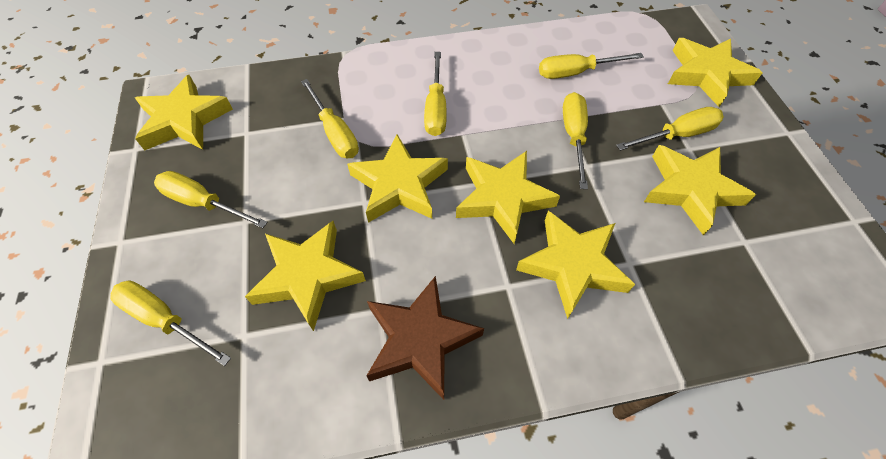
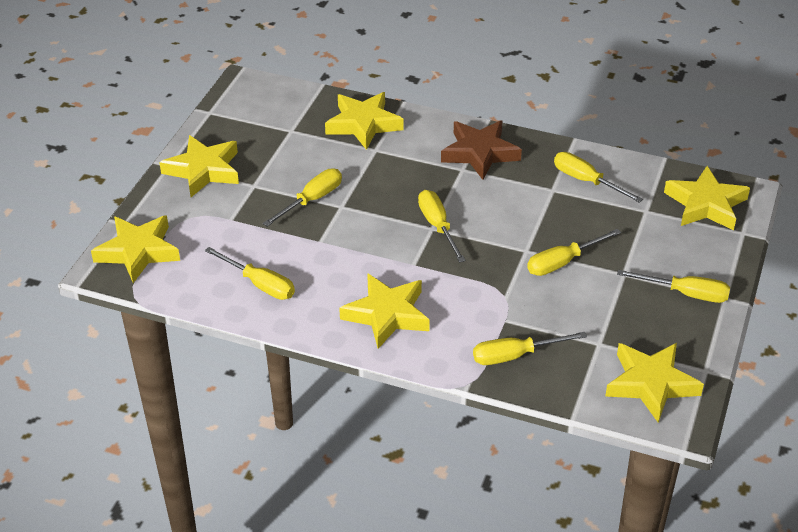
yellow star: 7 -> 6

